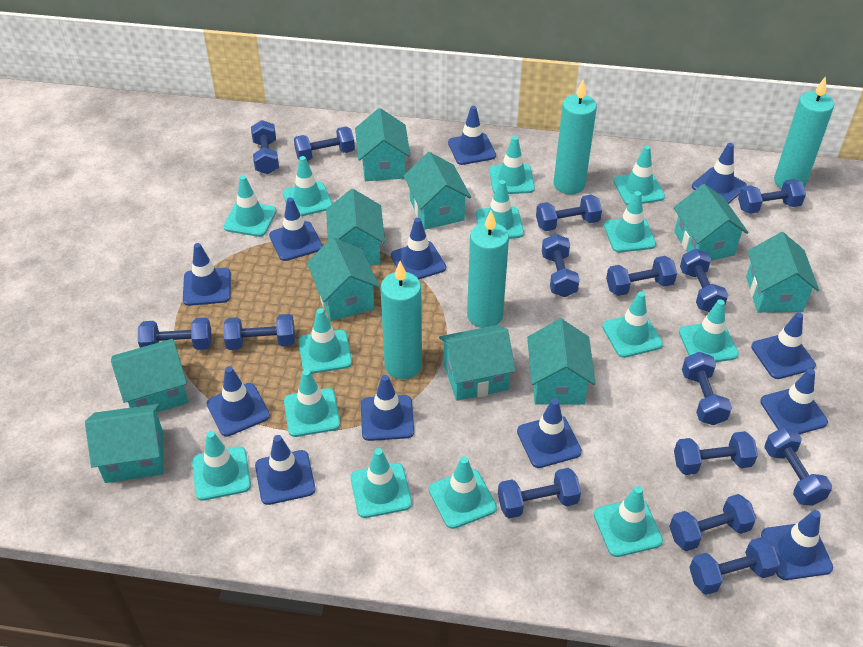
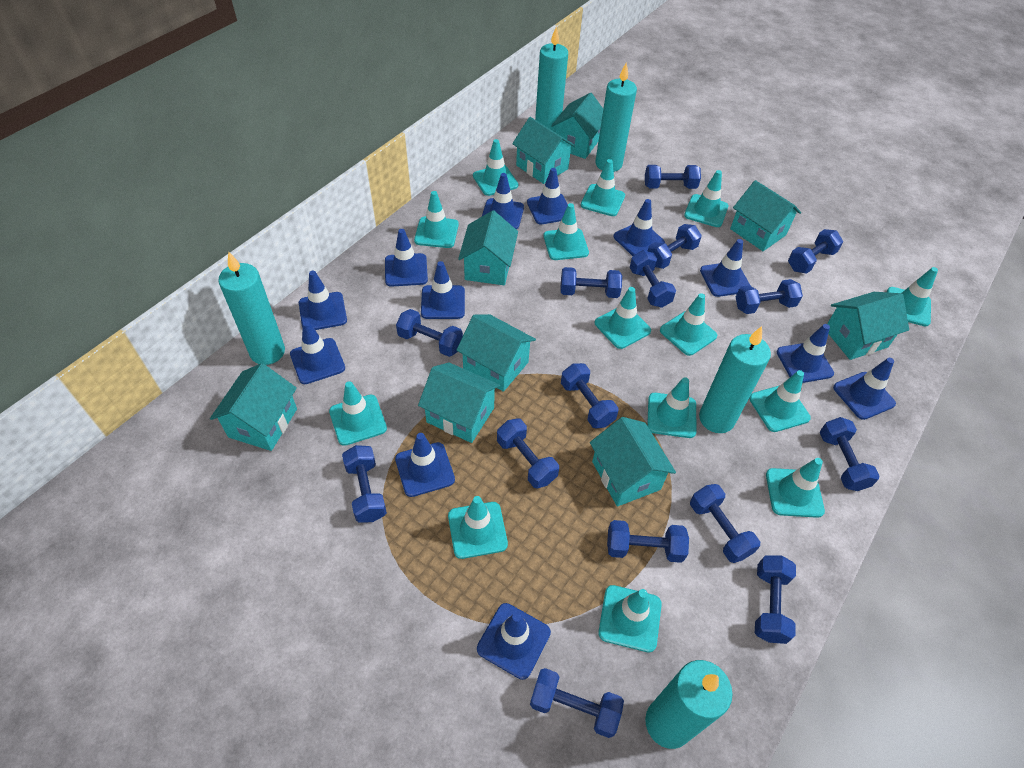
turquoise candle: 4 -> 5
turquoise house: 10 -> 9

